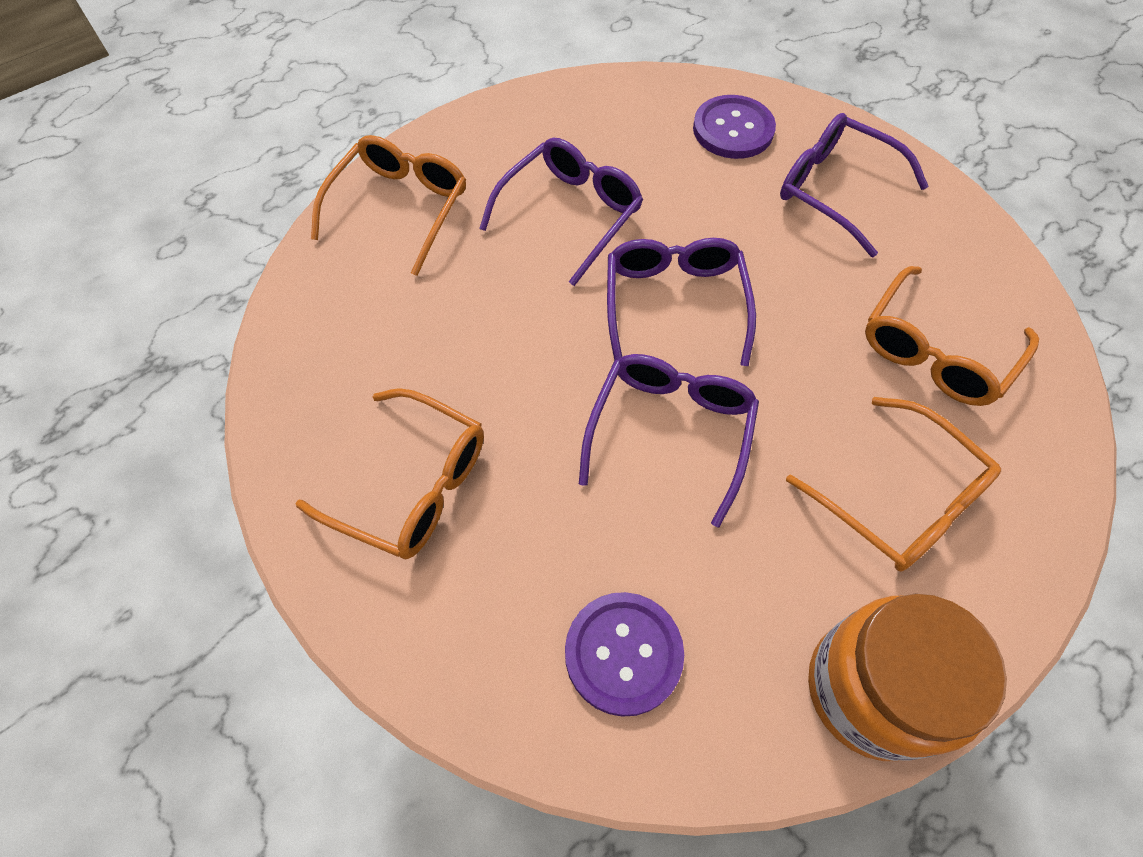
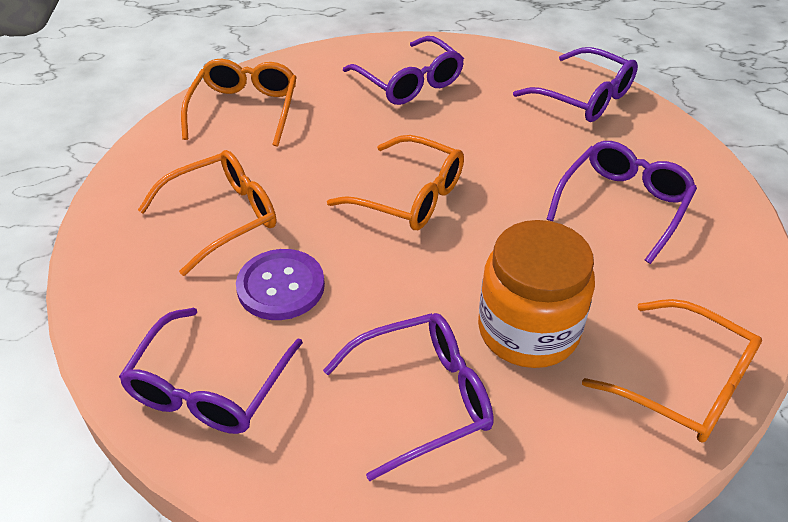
purple button: 2 -> 1
purple glasses: 4 -> 5

